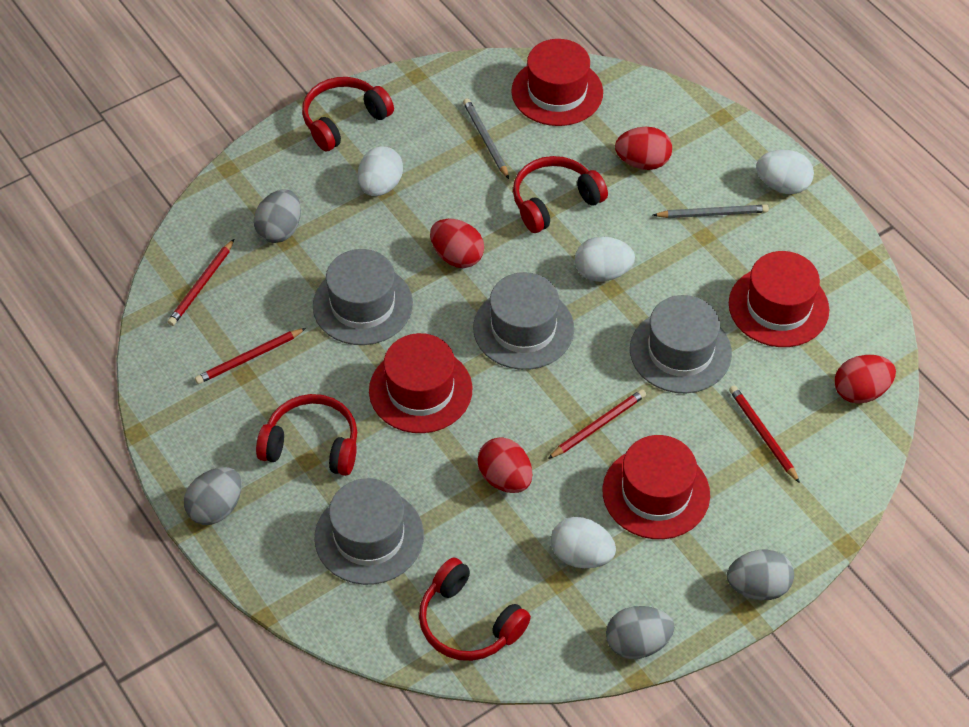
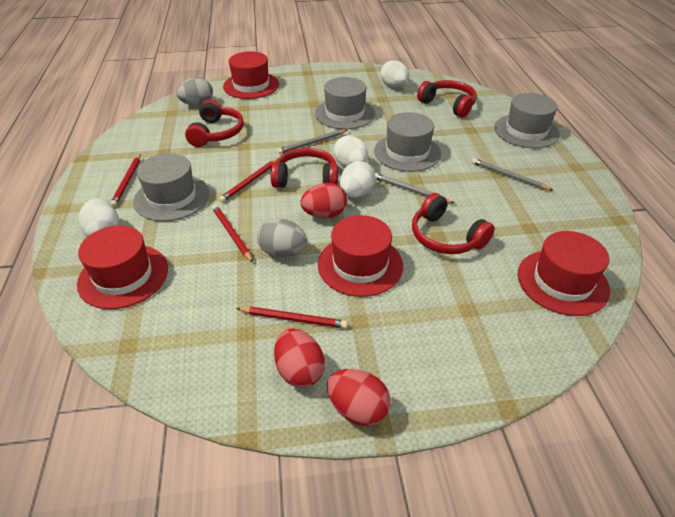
grey egg: 4 -> 2
grey pencil: 2 -> 3
red egg: 4 -> 3

